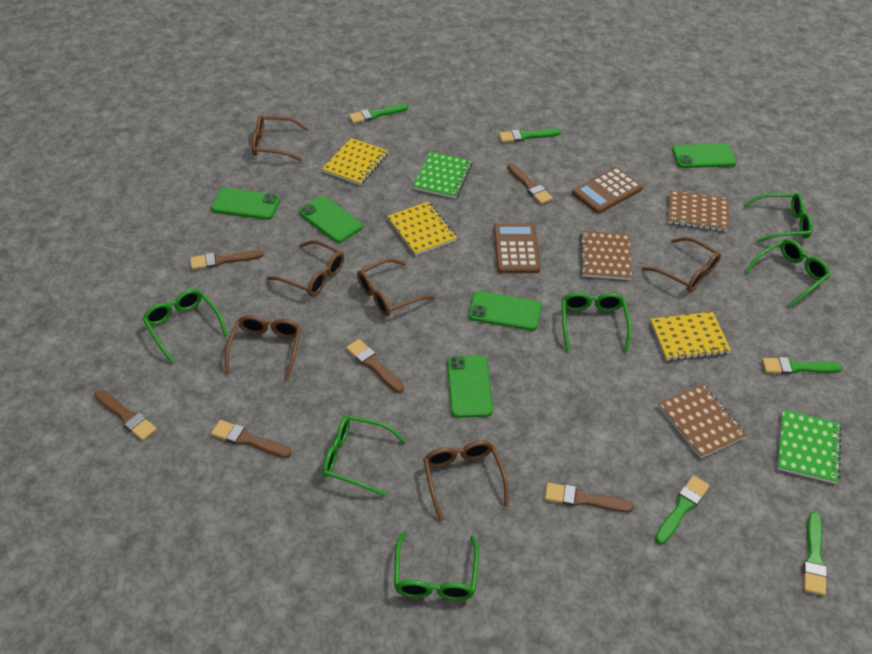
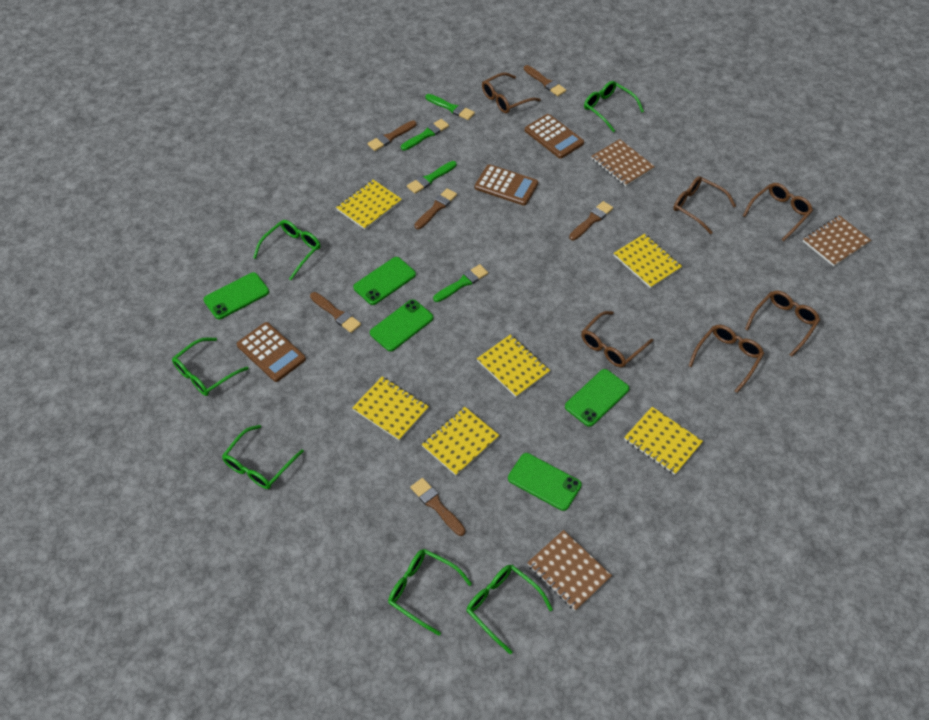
brown calculator: 2 -> 3
green brush: 5 -> 4
green notebook: 2 -> 0
yellow notebook: 3 -> 6

